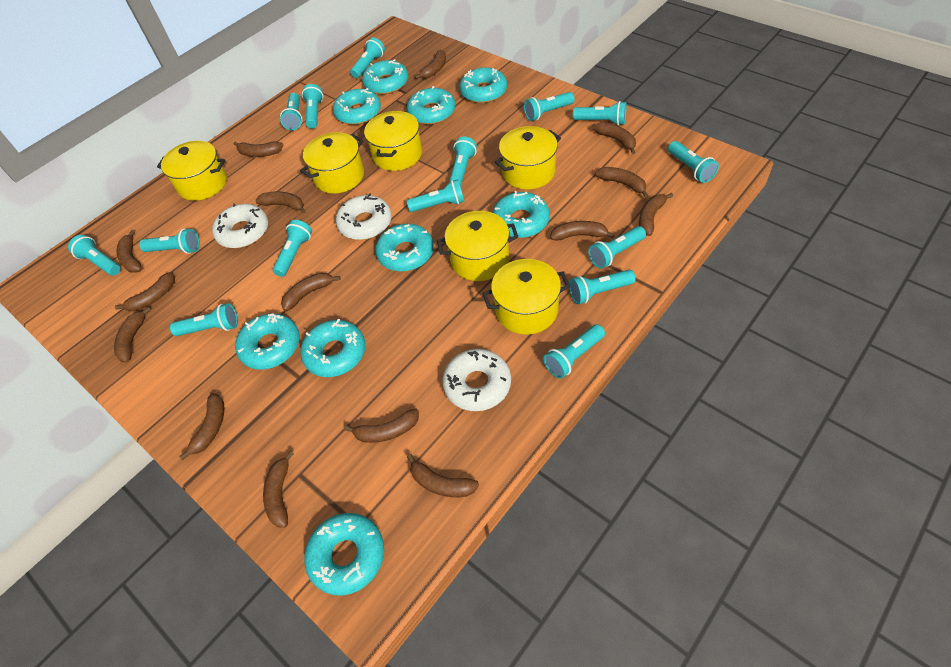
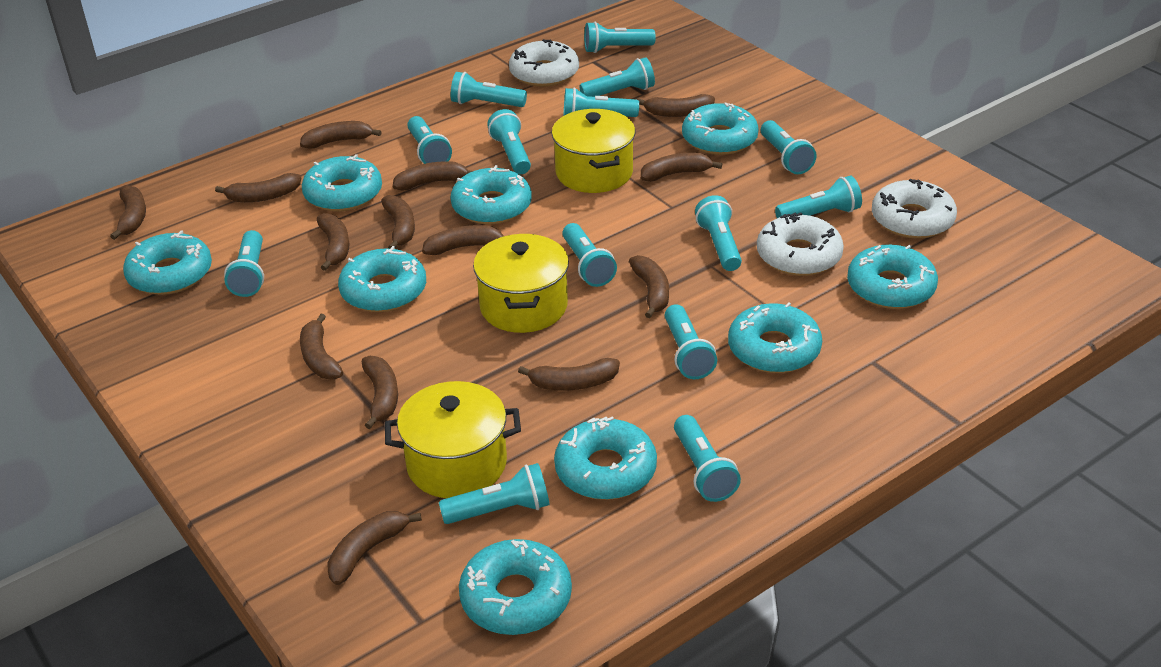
brown banana: 15 -> 14
turquoise flashlight: 15 -> 14
yellow pot: 6 -> 3

